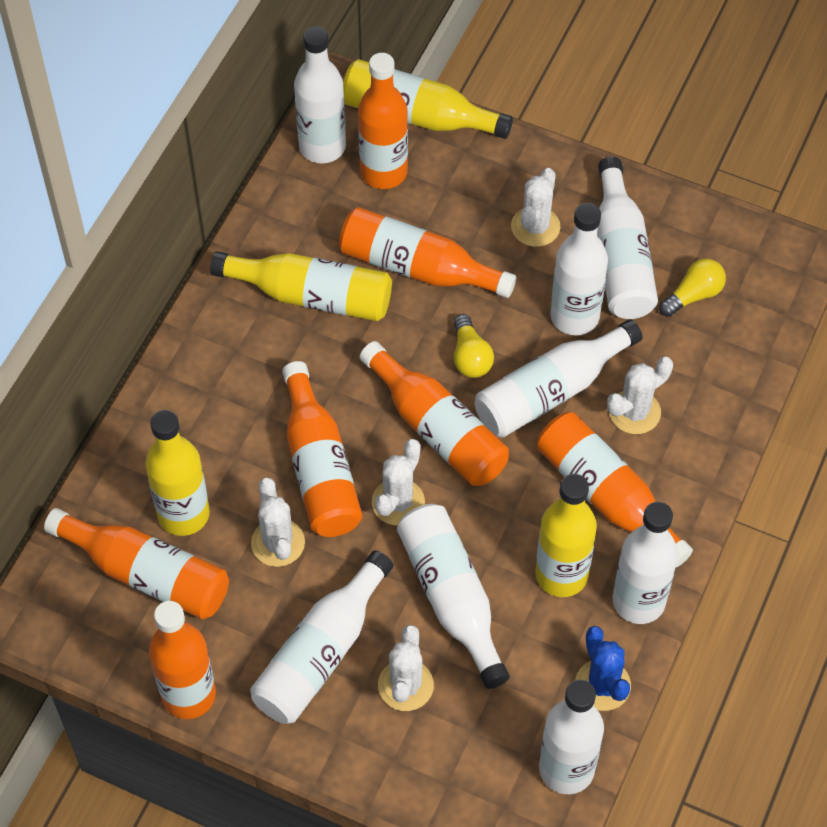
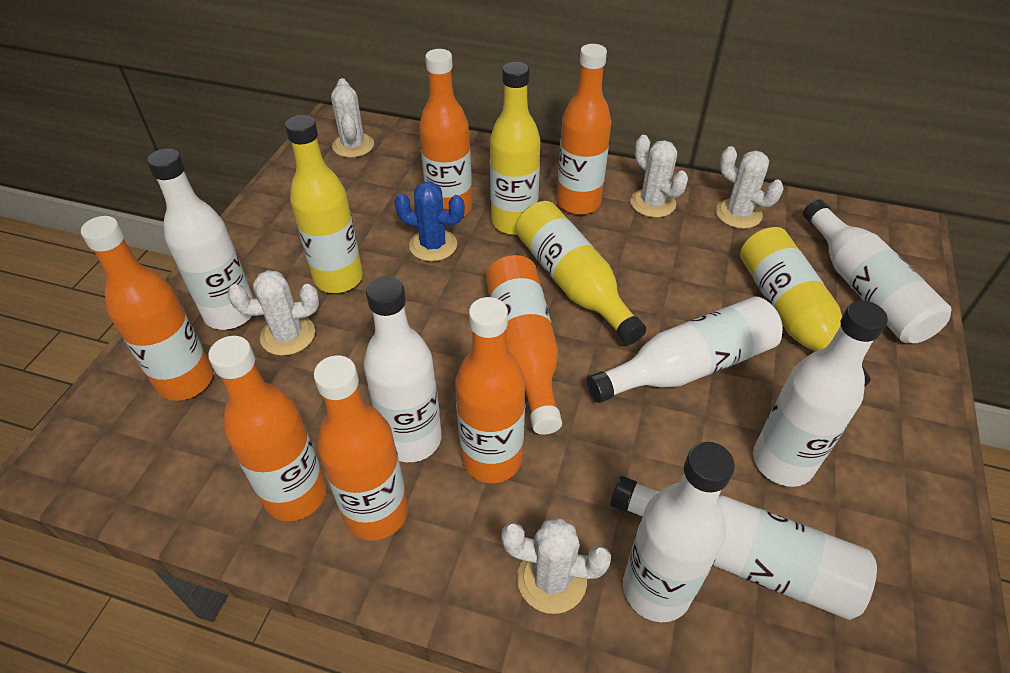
white bottle: 8 -> 7
yellow light bulb: 2 -> 0

